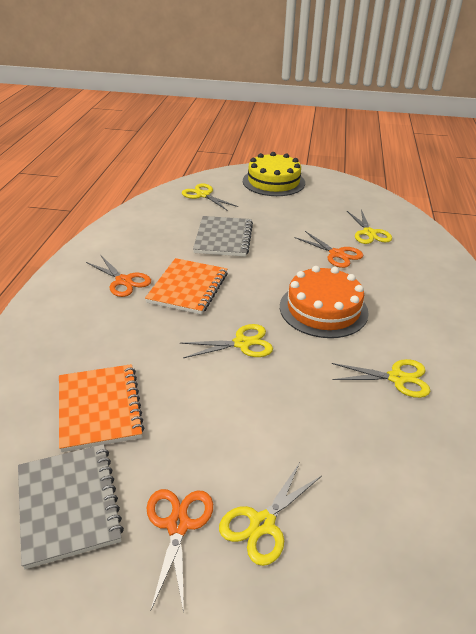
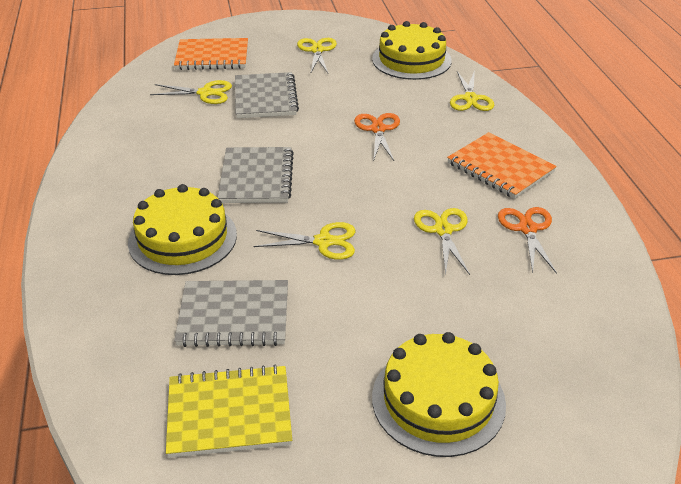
grey notebook: 2 -> 3
orange cake: 1 -> 0
orange scissors: 3 -> 2
yellow cake: 1 -> 3
yellow notebook: 0 -> 1

